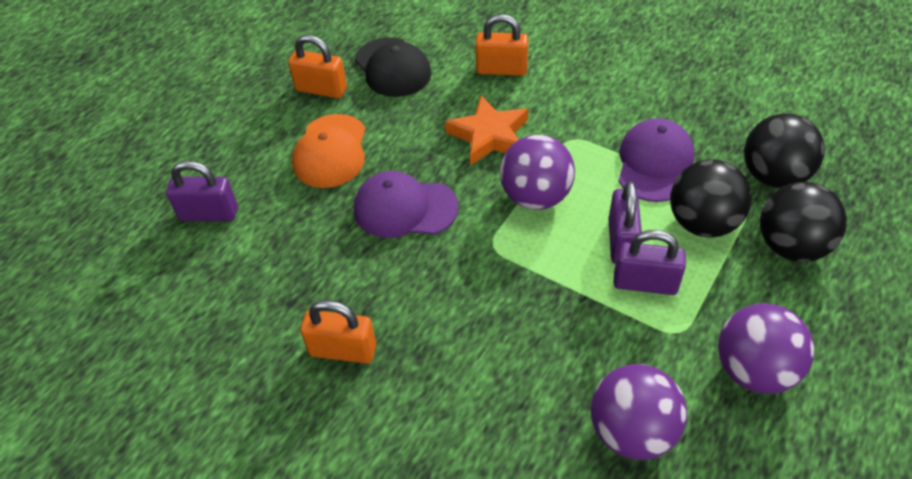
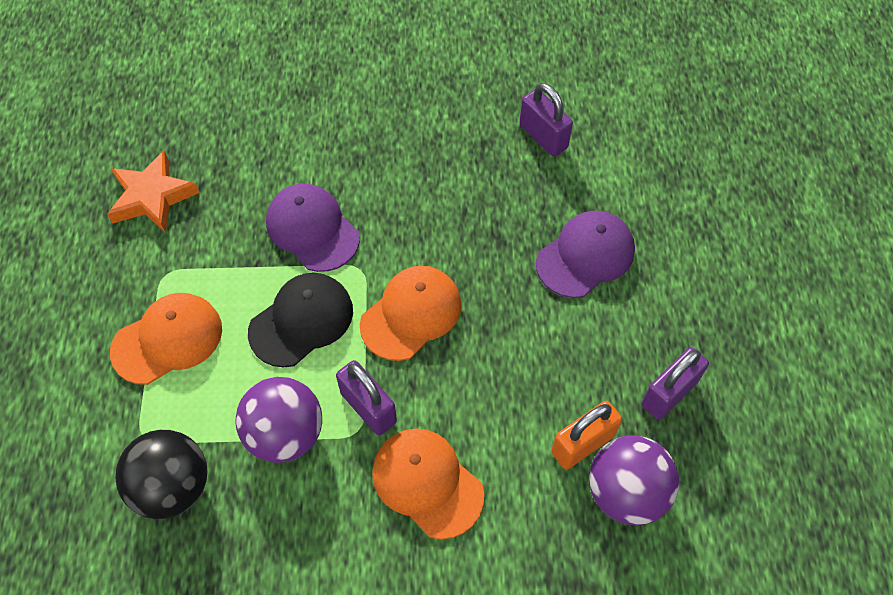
black ball: 3 -> 1
orange cap: 1 -> 3
orange padlock: 3 -> 1
purple ball: 3 -> 2

